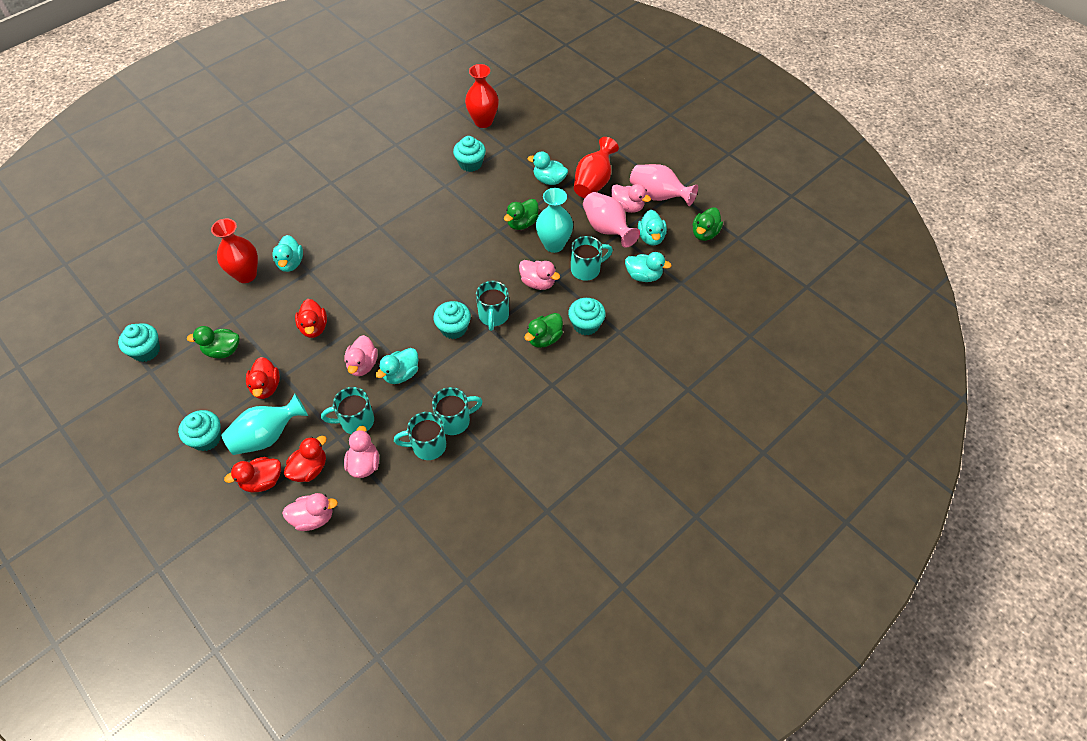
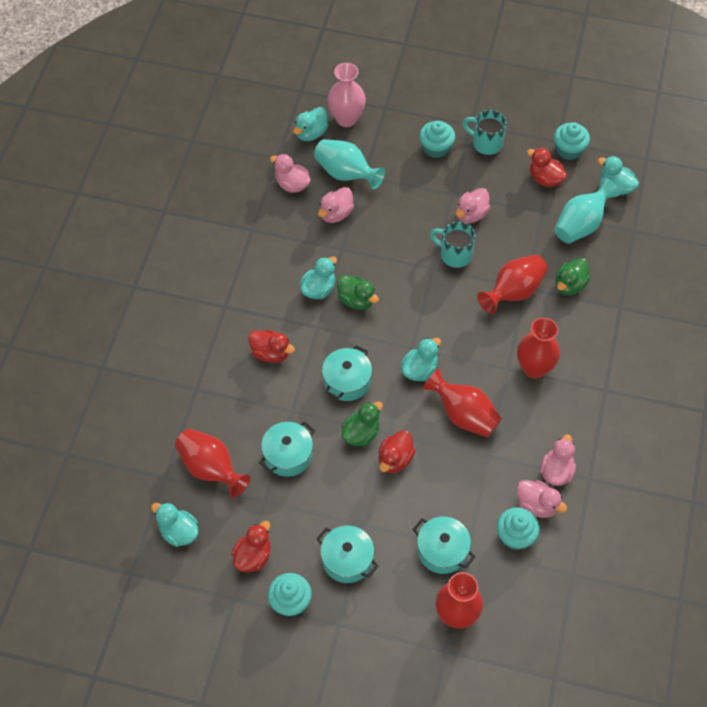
green duck: 4 -> 3
pink vase: 2 -> 1
red vase: 3 -> 5
turquoise cupcake: 5 -> 4
turquoise mug: 5 -> 2
turquoise pot: 0 -> 4

